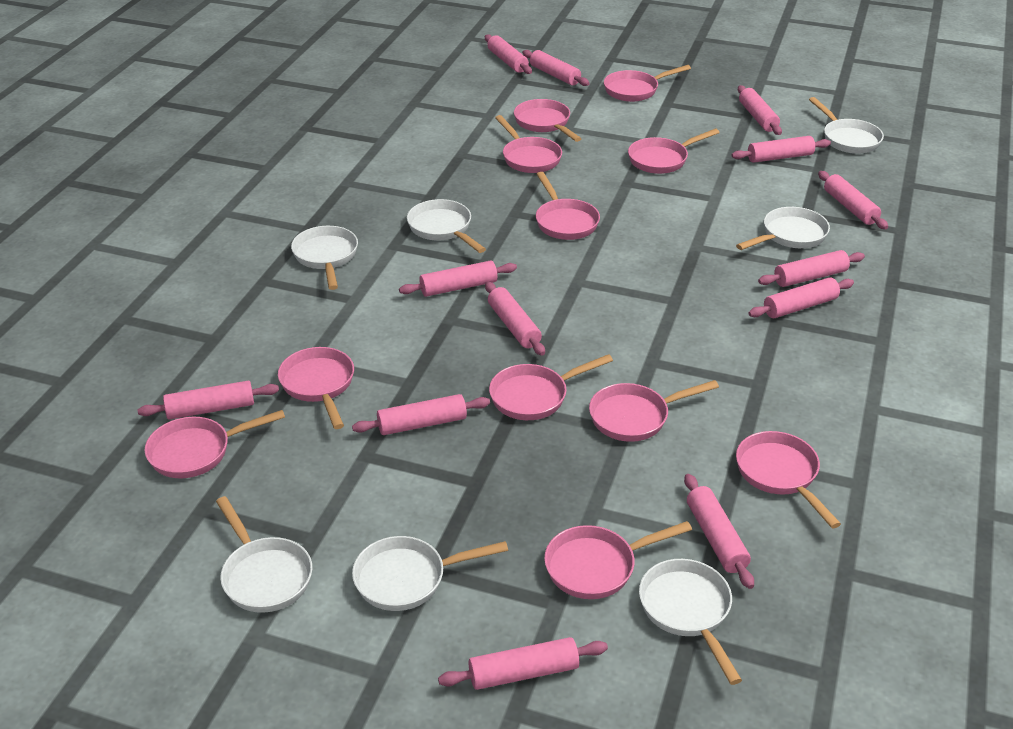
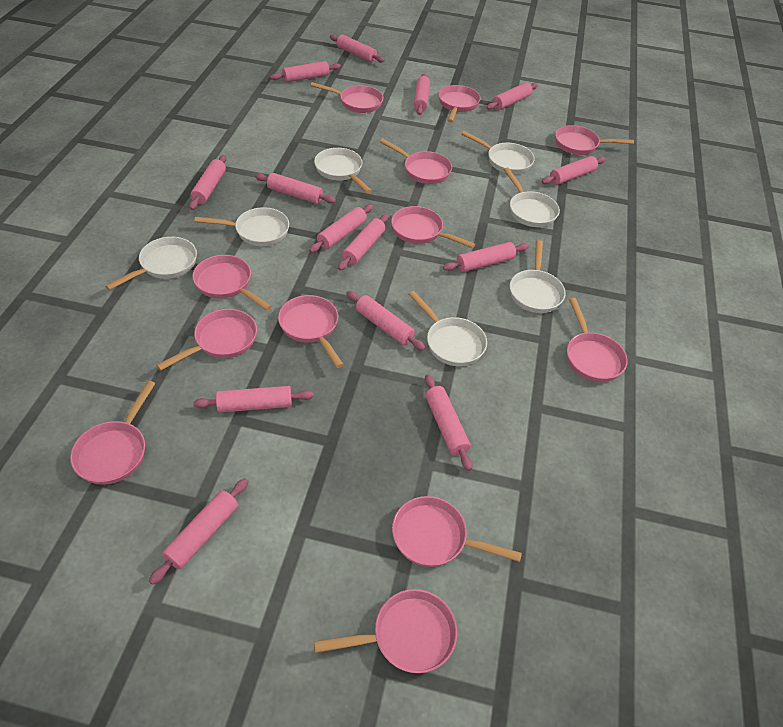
pink pan: 11 -> 12
pink rolling pin: 13 -> 14

